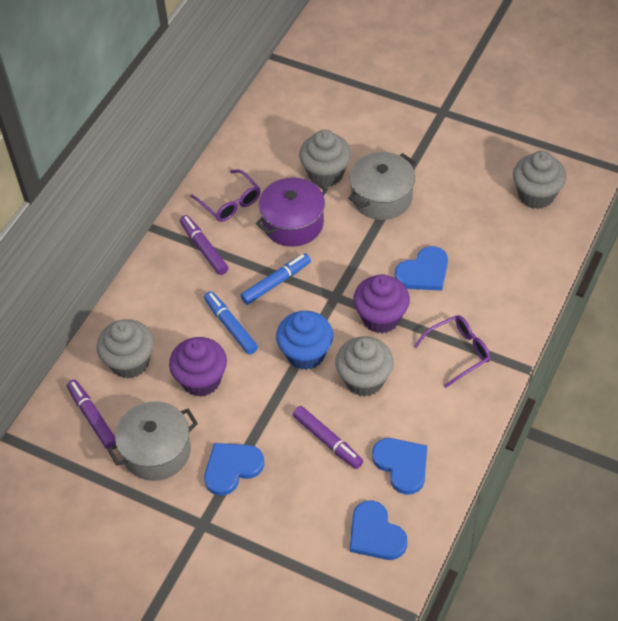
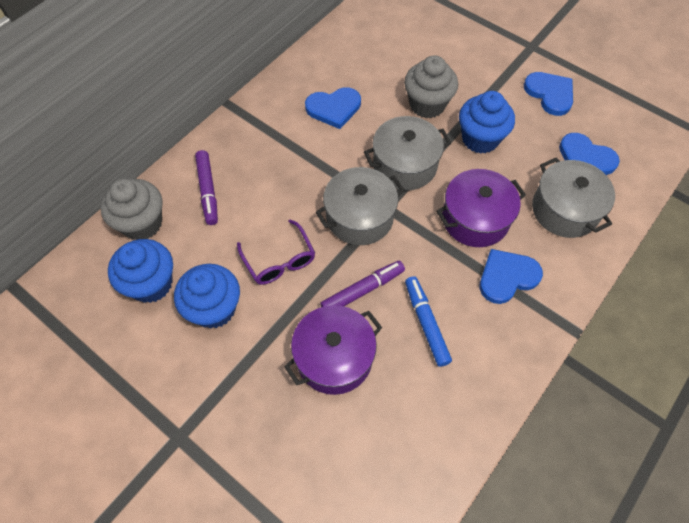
blue cupcake: 1 -> 3
blue marker: 2 -> 1
grey cupcake: 4 -> 2
grey pot: 2 -> 3
purple cupcake: 2 -> 0
purple glasses: 2 -> 1
purple marker: 3 -> 2
purple pot: 1 -> 2

